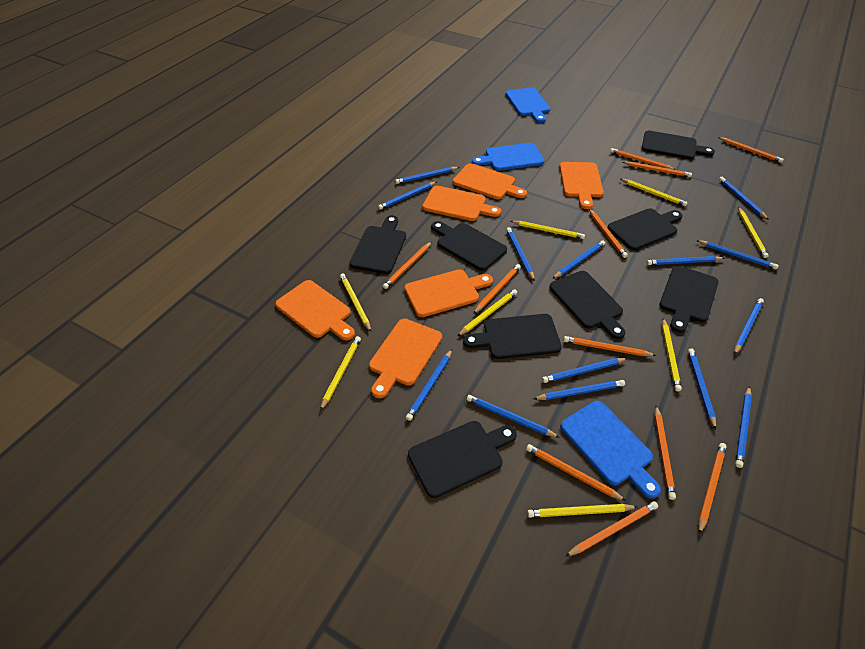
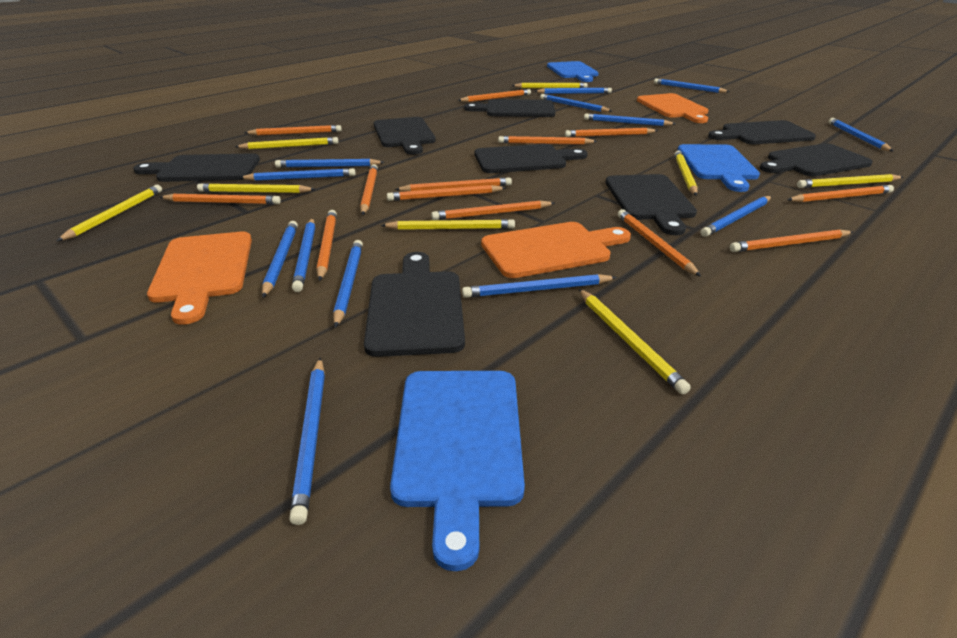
blue pencil: 14 -> 13
orange cutting board: 6 -> 3
orange pencil: 11 -> 13

